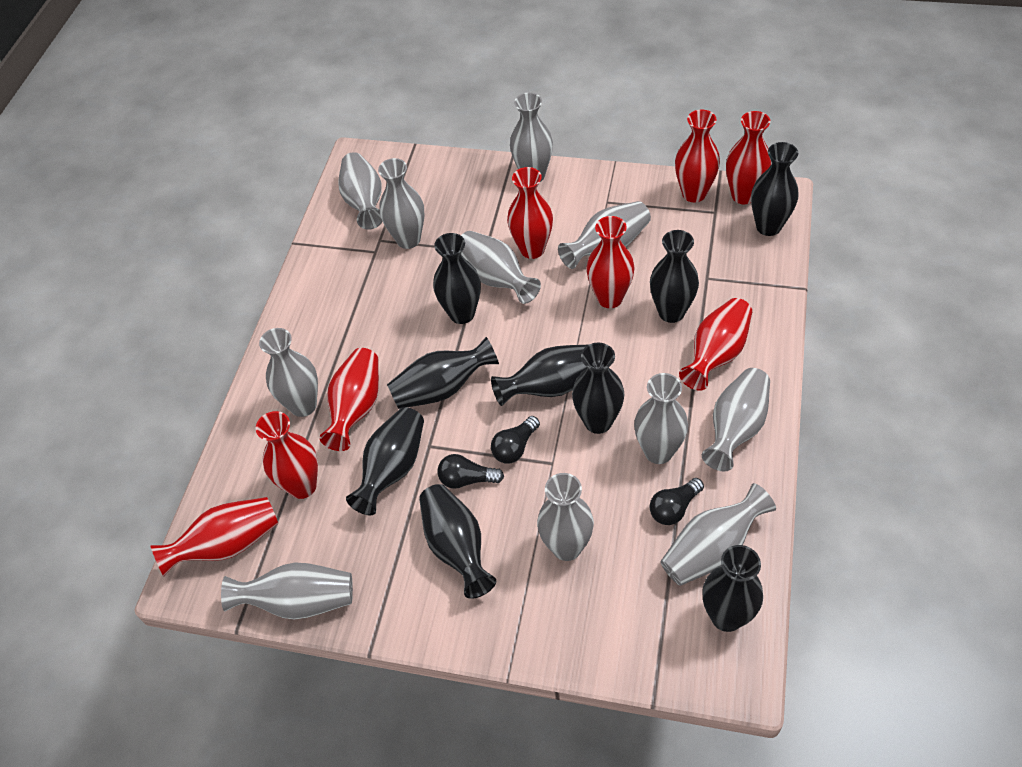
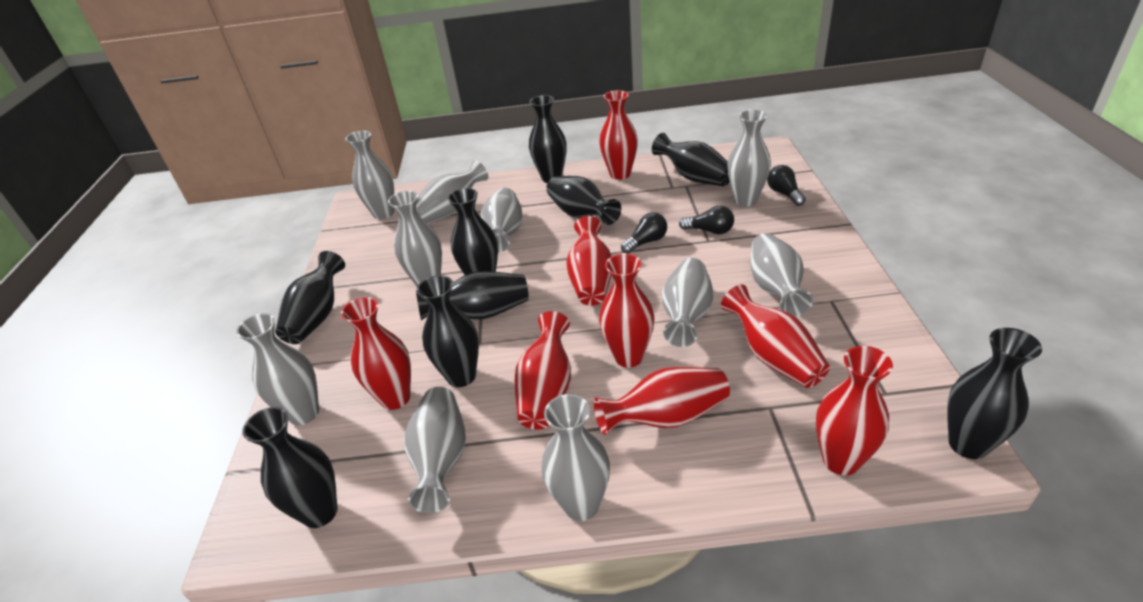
grey vase: 11 -> 10

